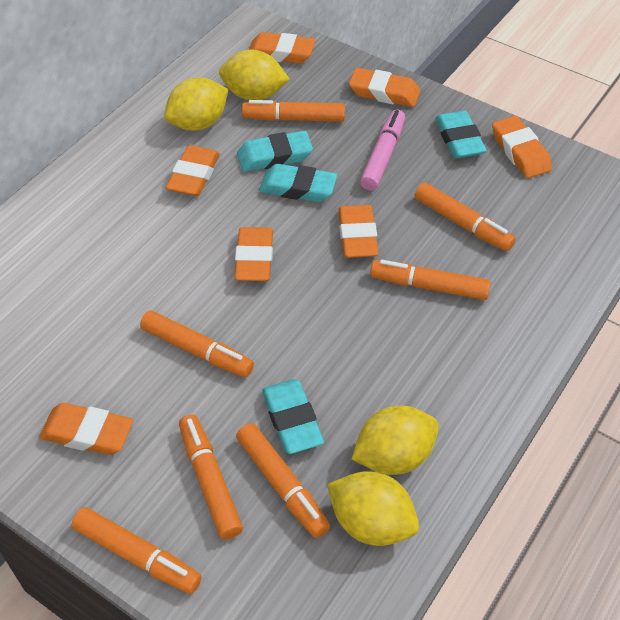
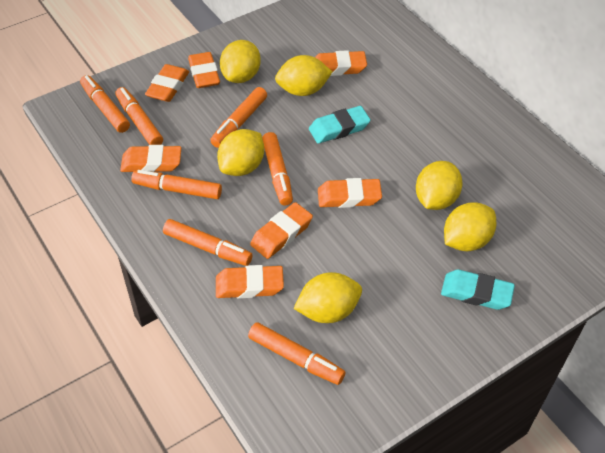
pink marker: 1 -> 0
turquoise eraser: 4 -> 2
yellow lemon: 4 -> 6

